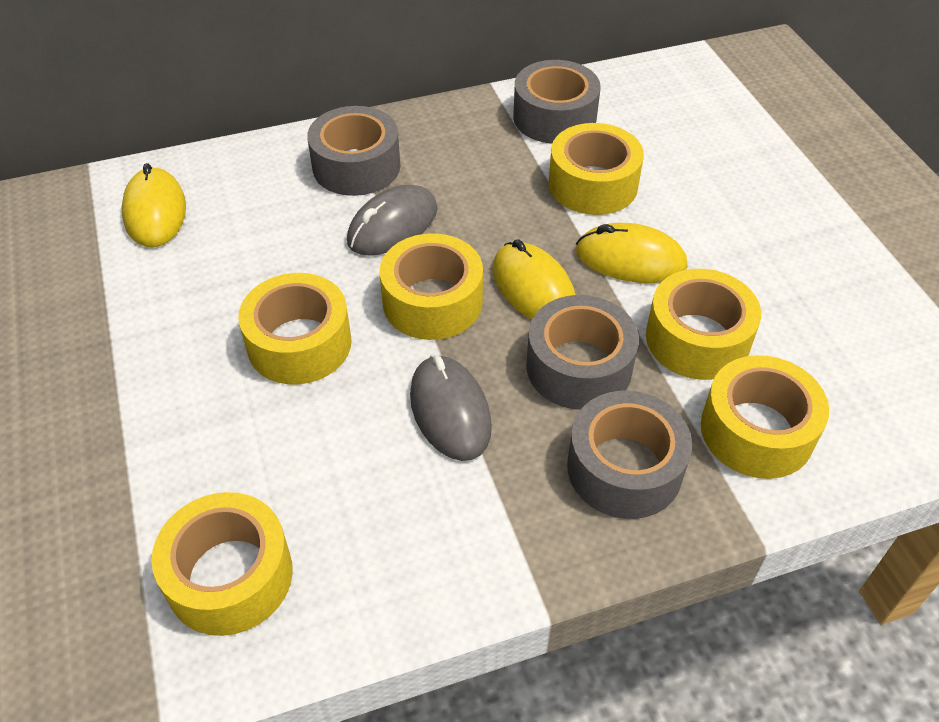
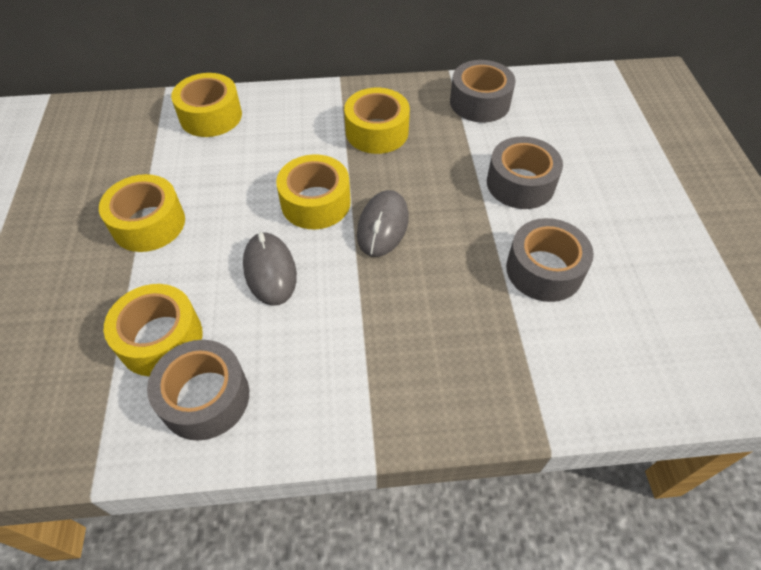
yellow mouse: 3 -> 0
yellow tape: 6 -> 5

